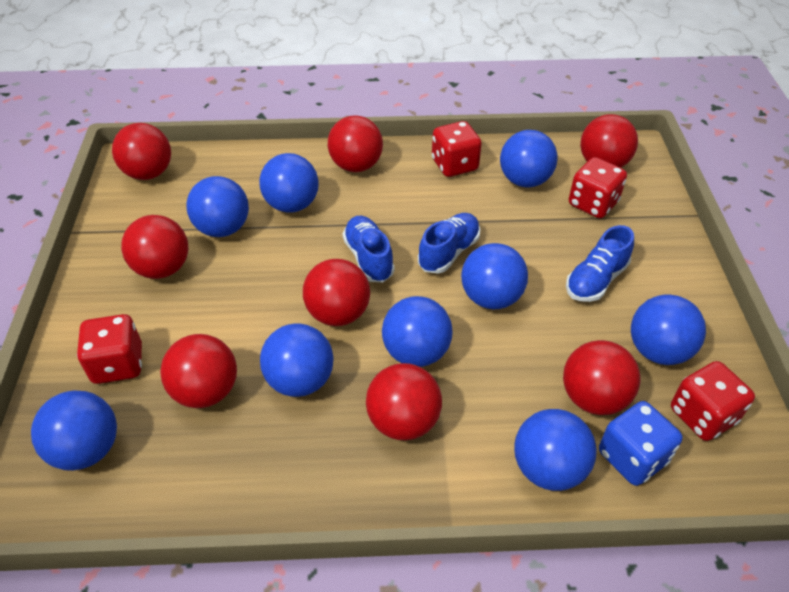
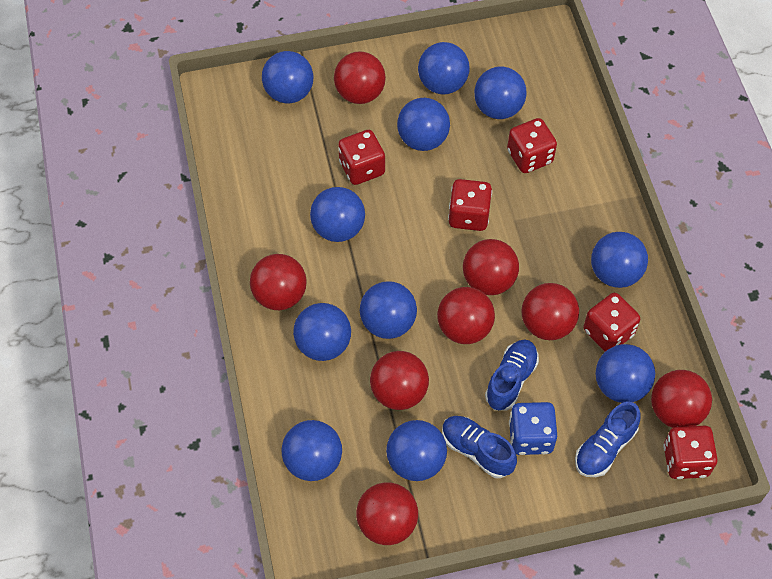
blue ball: 9 -> 11
red dice: 4 -> 5

